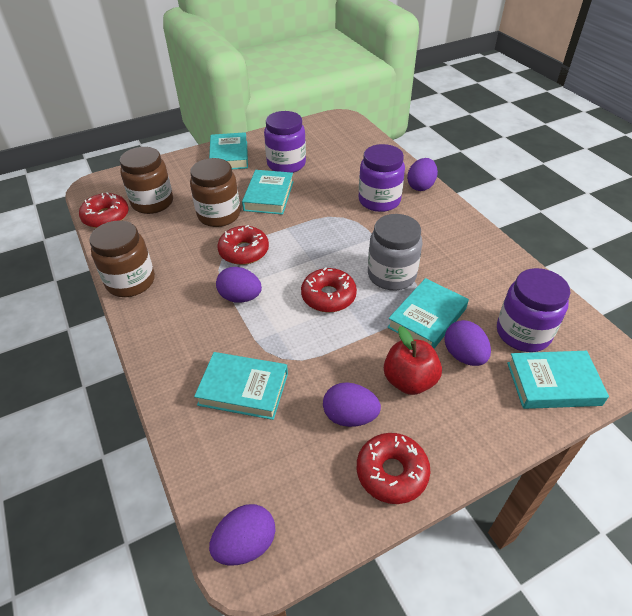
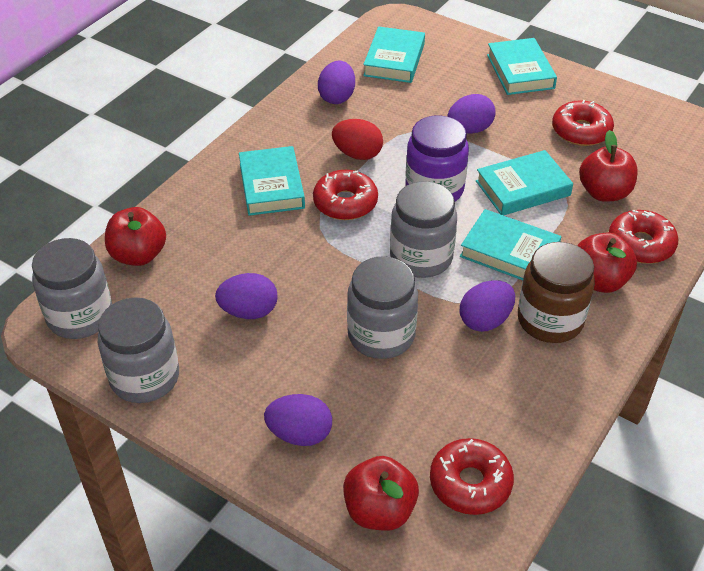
brown jar: 3 -> 1
grey jar: 1 -> 4
purple jar: 3 -> 1
red apple: 1 -> 4
red egg: 0 -> 1

